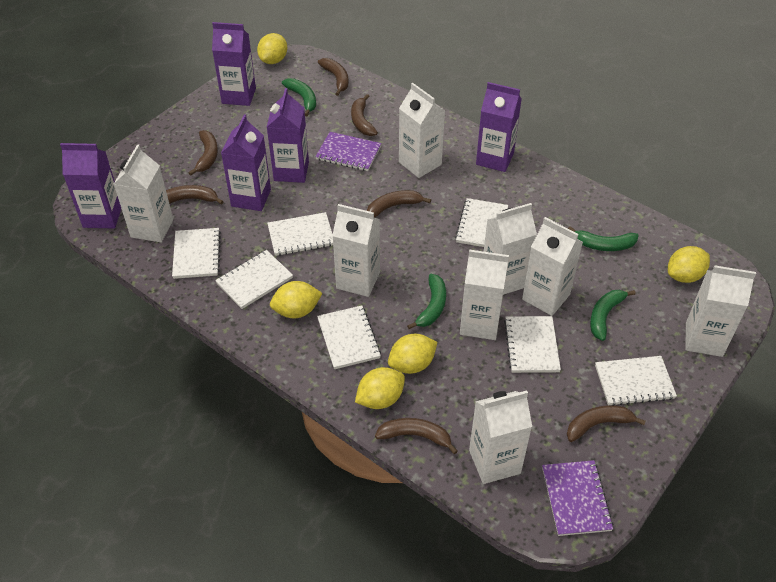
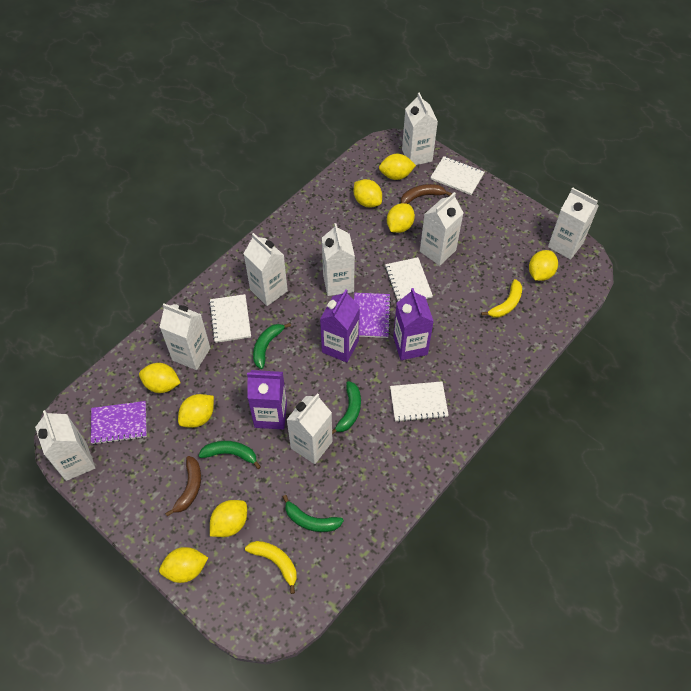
brown banana: 7 -> 2
purple carton: 5 -> 3
white notebook: 7 -> 4
yellow banana: 0 -> 2
yellow lemon: 5 -> 8

